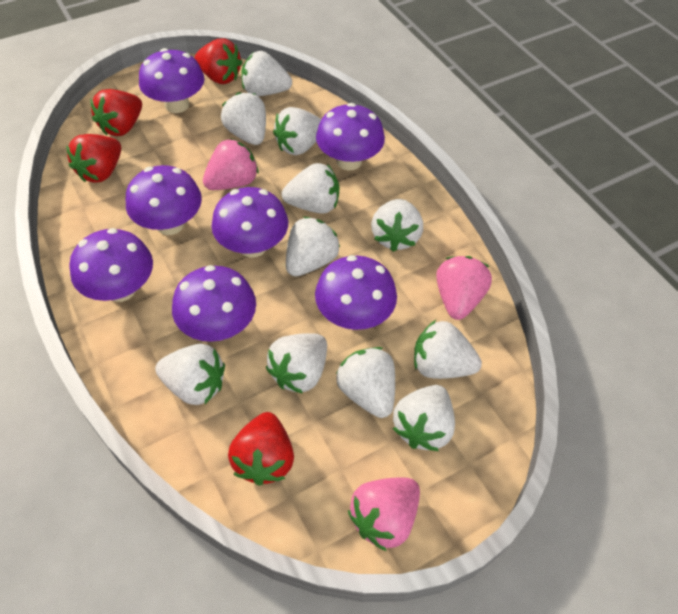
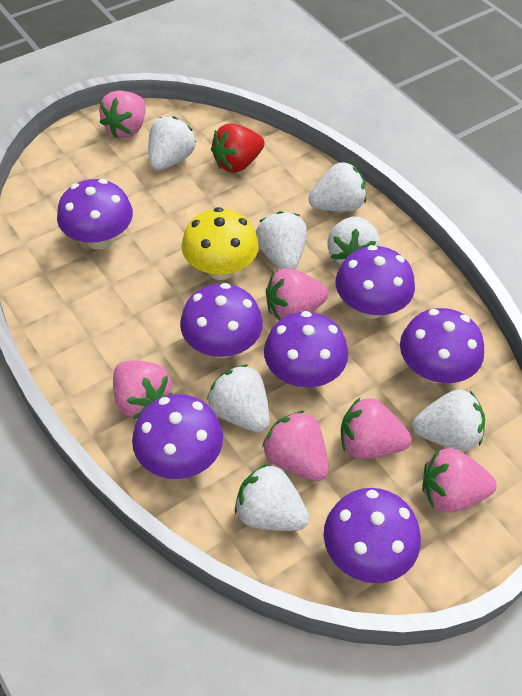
pink strawberry: 3 -> 6
red strawberry: 4 -> 1
white strawberry: 11 -> 7
yellow mushroom: 0 -> 1

